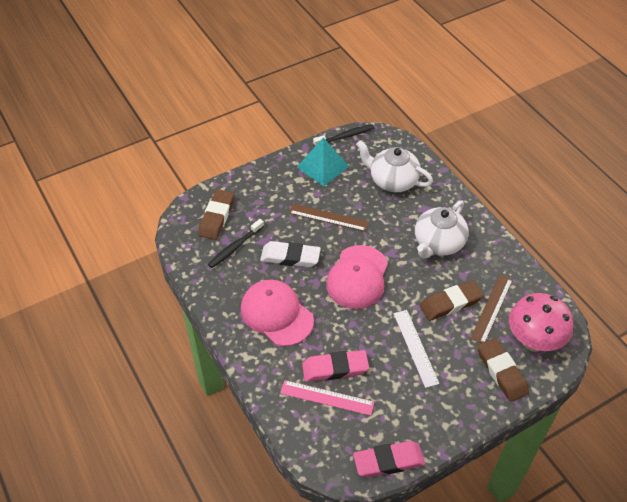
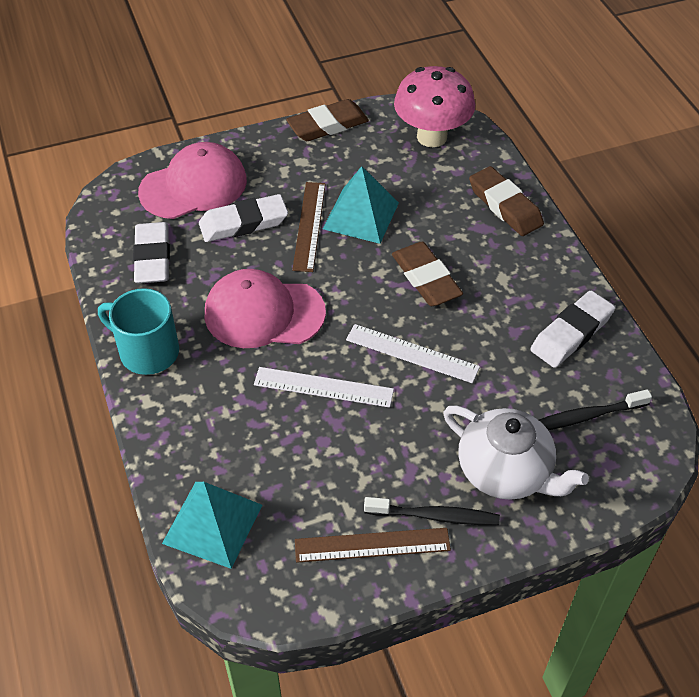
pink eraser: 2 -> 0
pink ruler: 1 -> 0
turquoise mug: 0 -> 1
turquoise pyramid: 1 -> 2
white eraser: 1 -> 3
white ruler: 1 -> 2
white teapot: 2 -> 1

